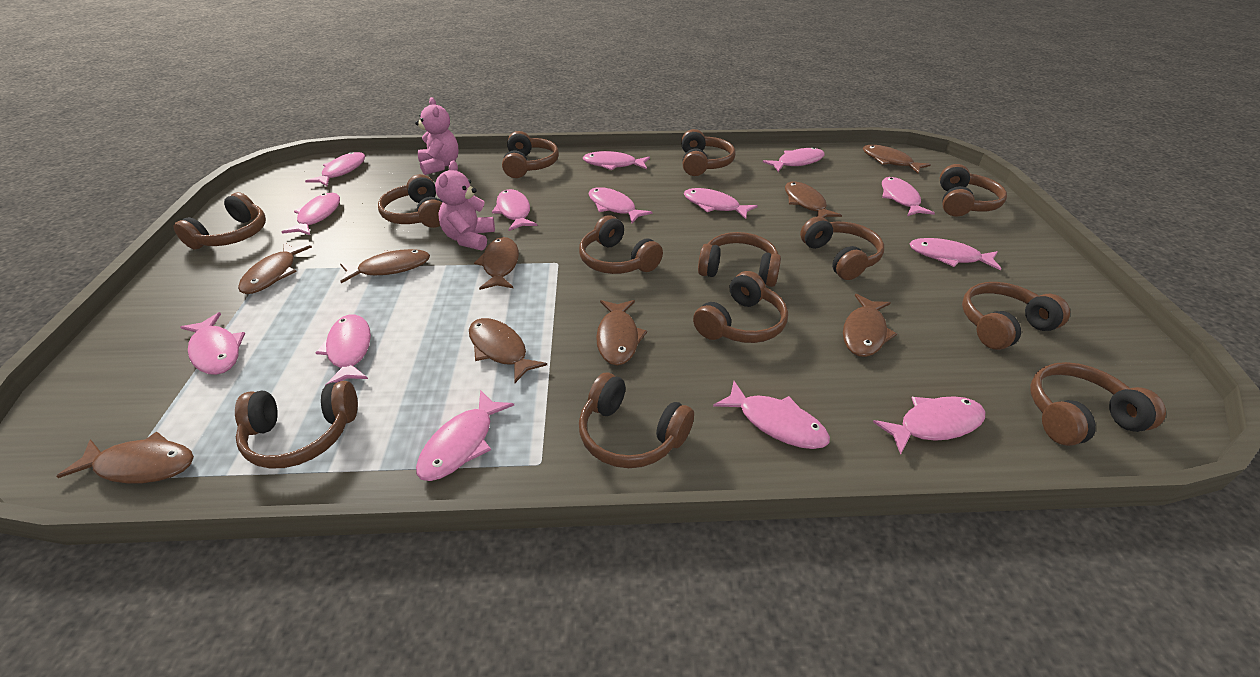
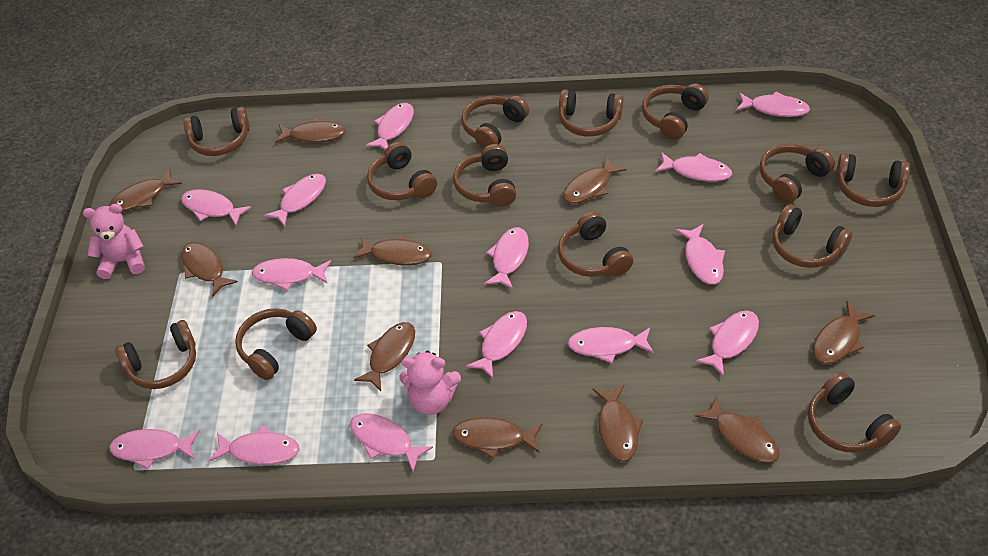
brown fish: 9 -> 10

